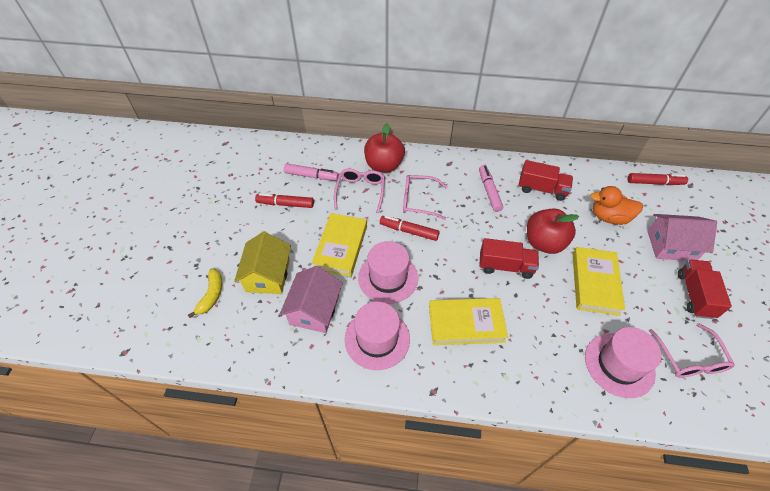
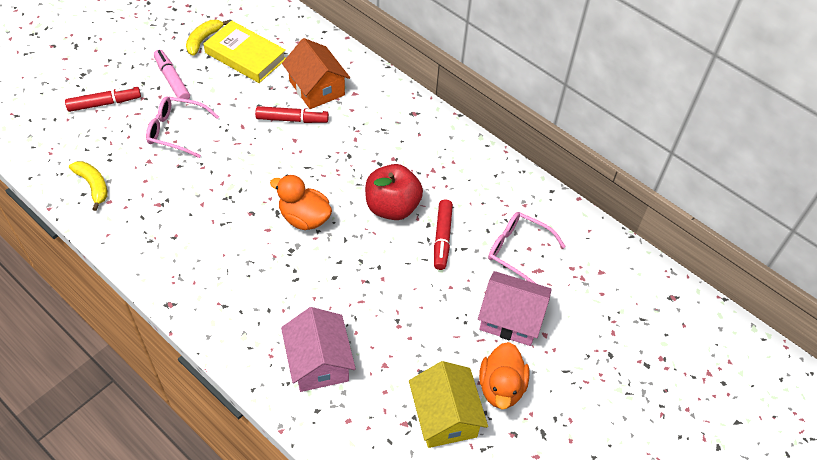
orange duck: 1 -> 2
orange house: 0 -> 1
pink glasses: 3 -> 2
pink hat: 3 -> 0
pink marker: 2 -> 1
red apple: 2 -> 1
red truck: 3 -> 0
yellow banana: 1 -> 2
yellow book: 3 -> 1

